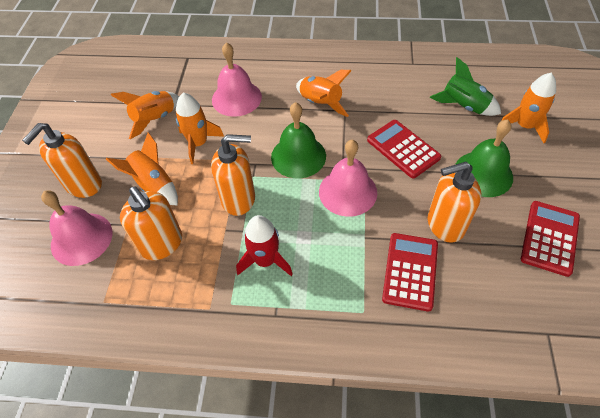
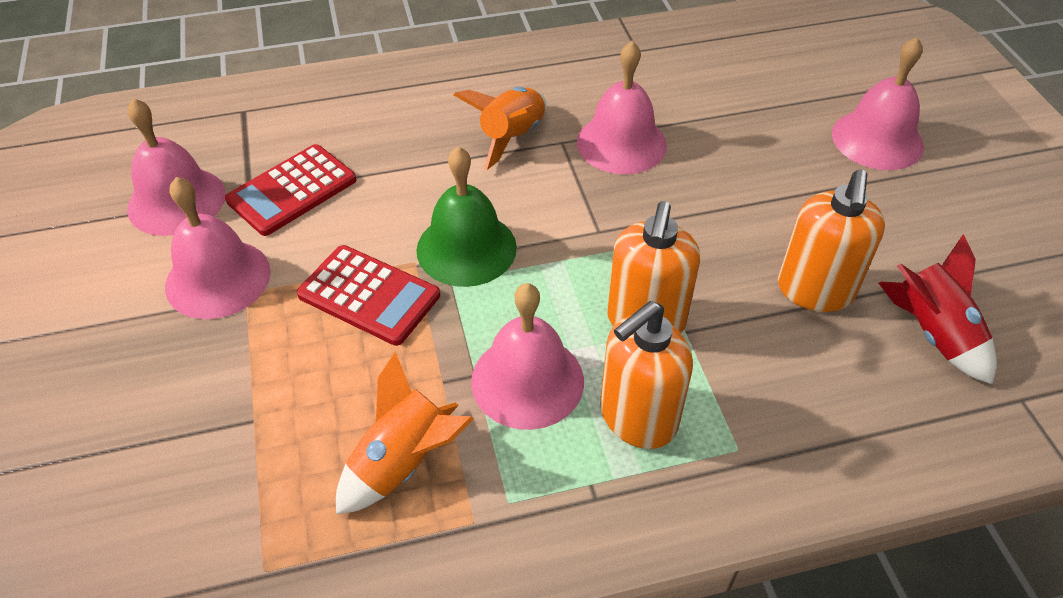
green bell: 2 -> 1
green rocket: 1 -> 0
orange rocket: 5 -> 2
orange soap dispenser: 4 -> 3
pink bell: 3 -> 5
red calculator: 3 -> 2

